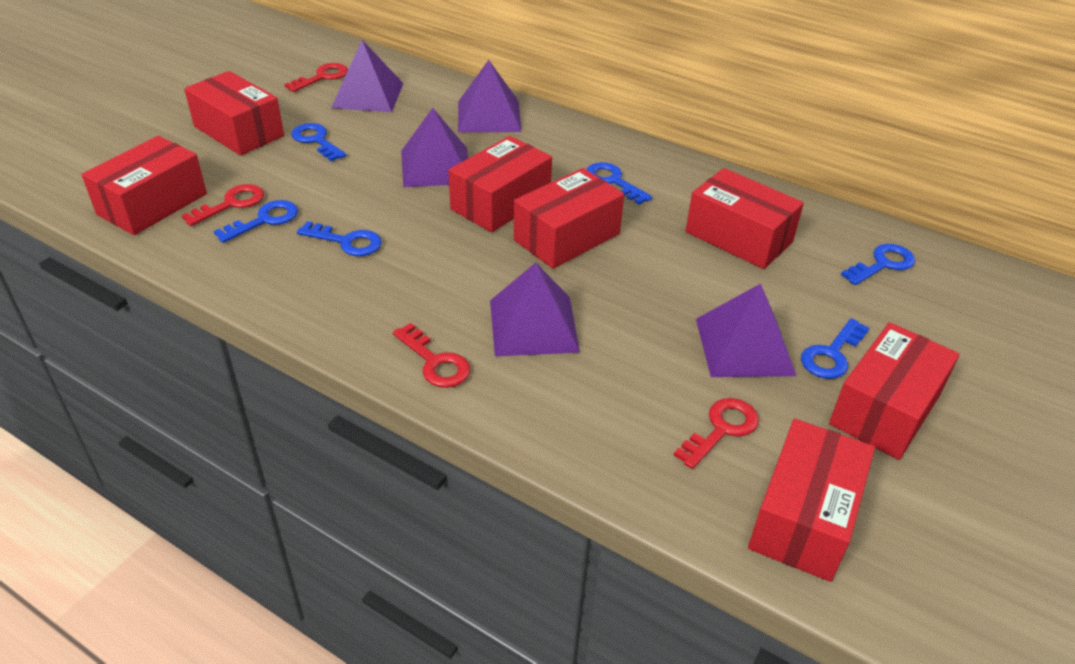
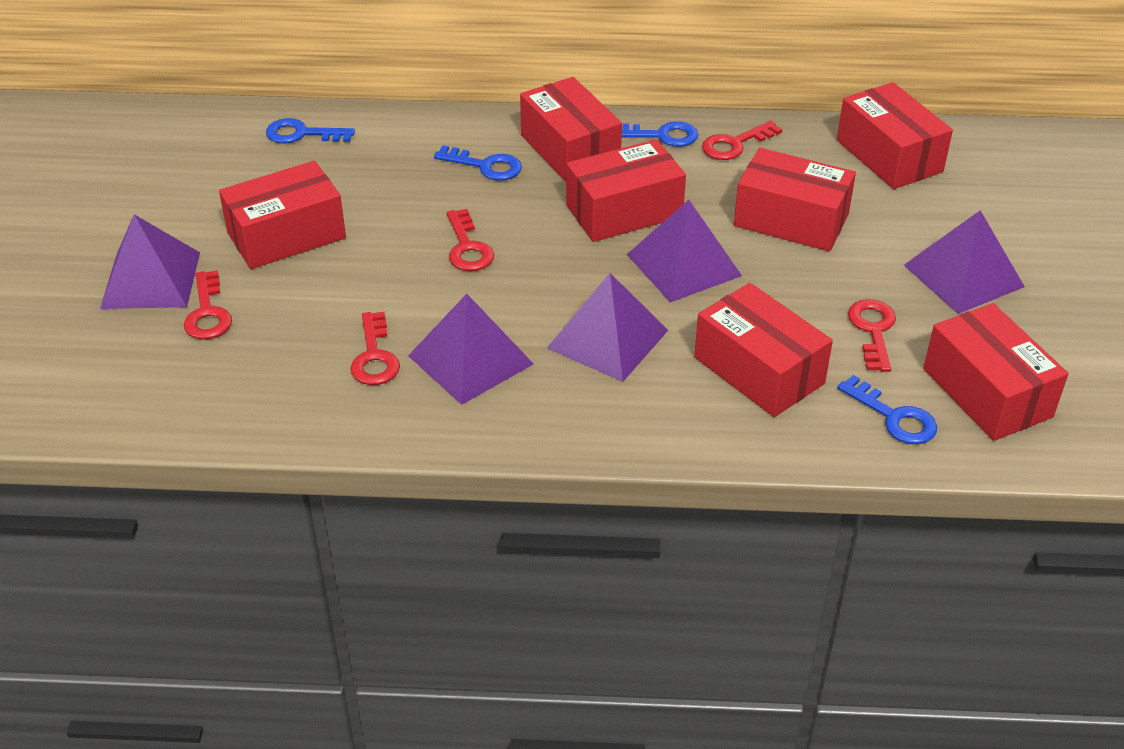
blue key: 6 -> 4
red key: 4 -> 5

